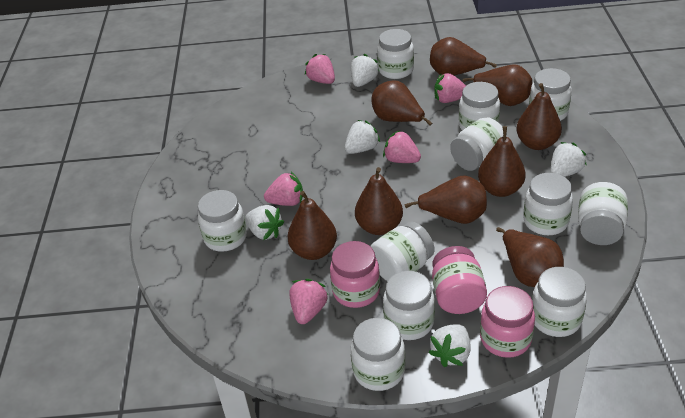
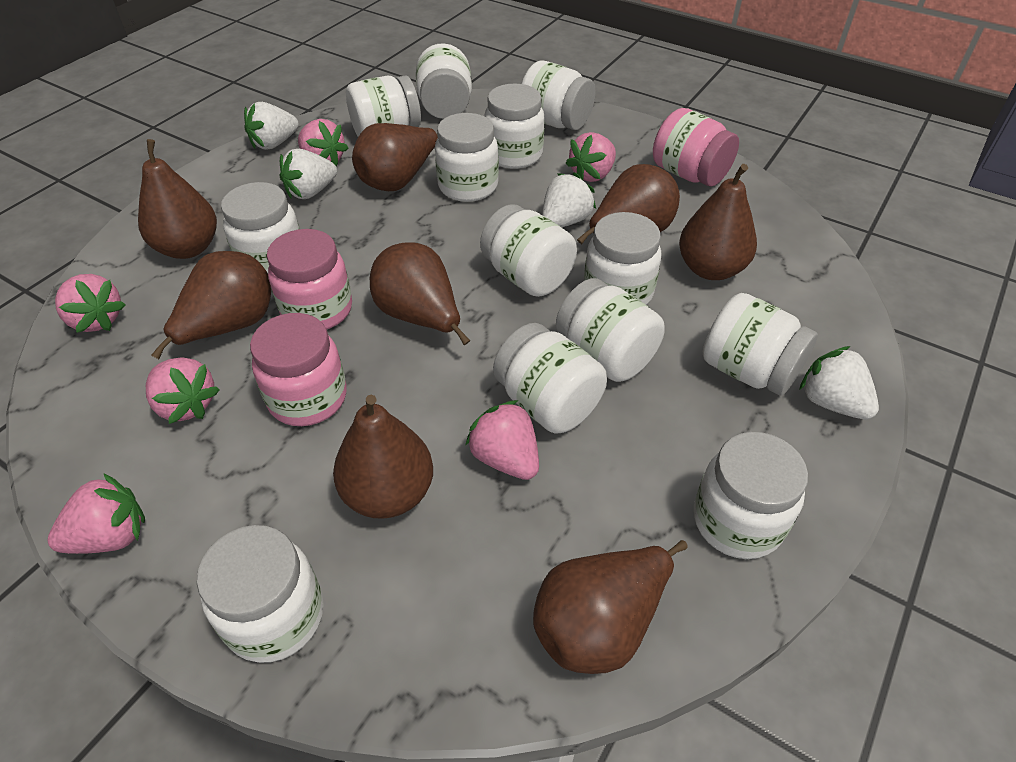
brown pear: 9 -> 8
pink strawberry: 5 -> 6
white jar: 11 -> 13
white strawberry: 5 -> 4

